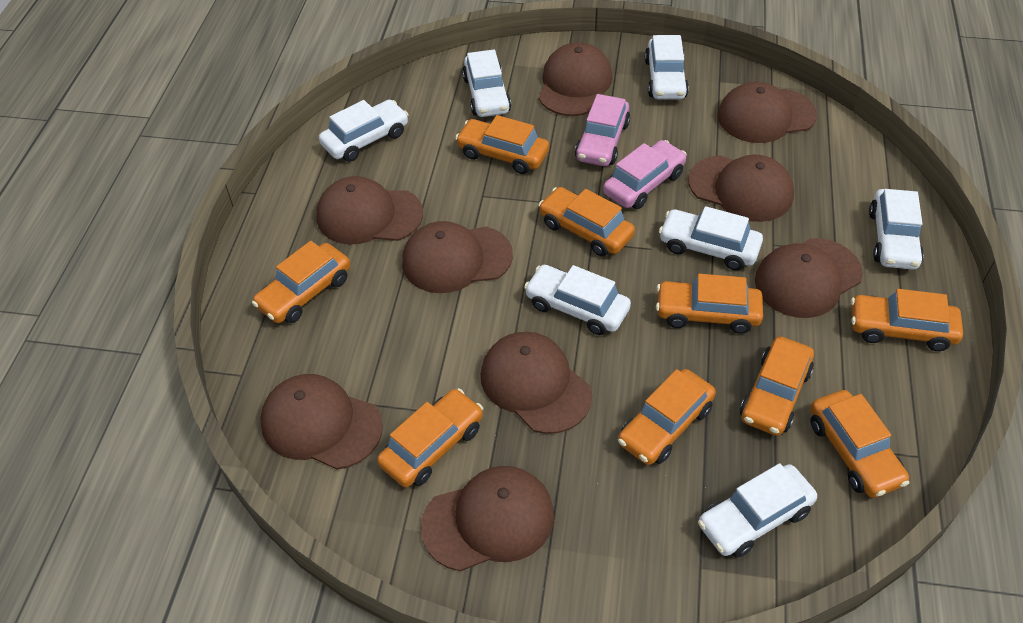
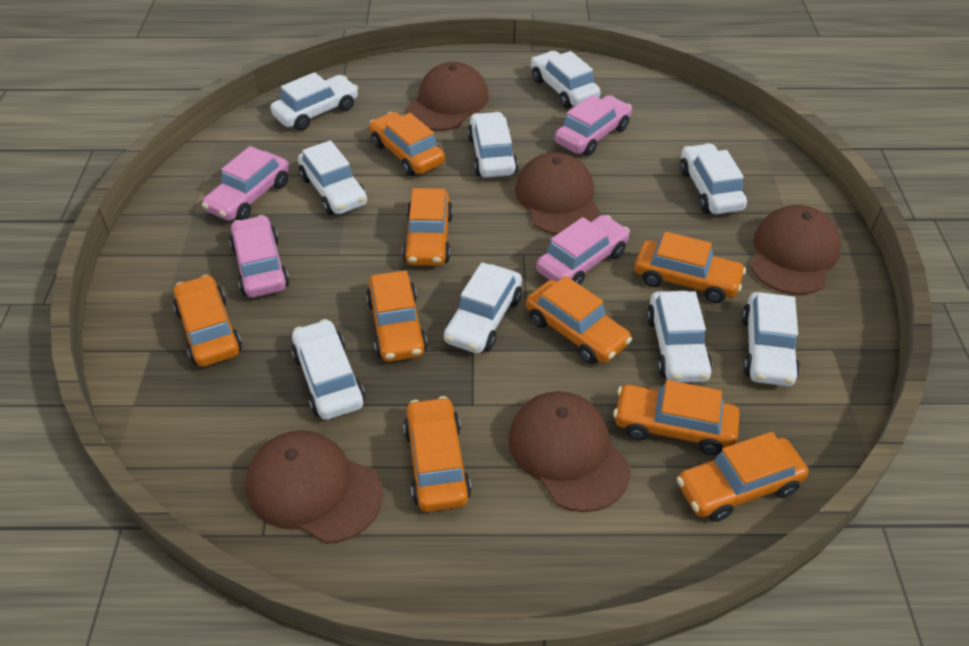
brown cap: 9 -> 5
pink car: 2 -> 4
white car: 7 -> 9

